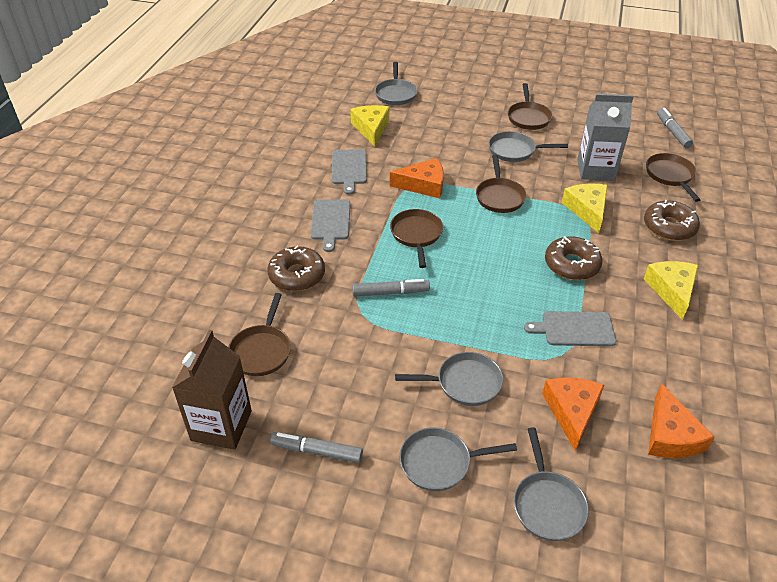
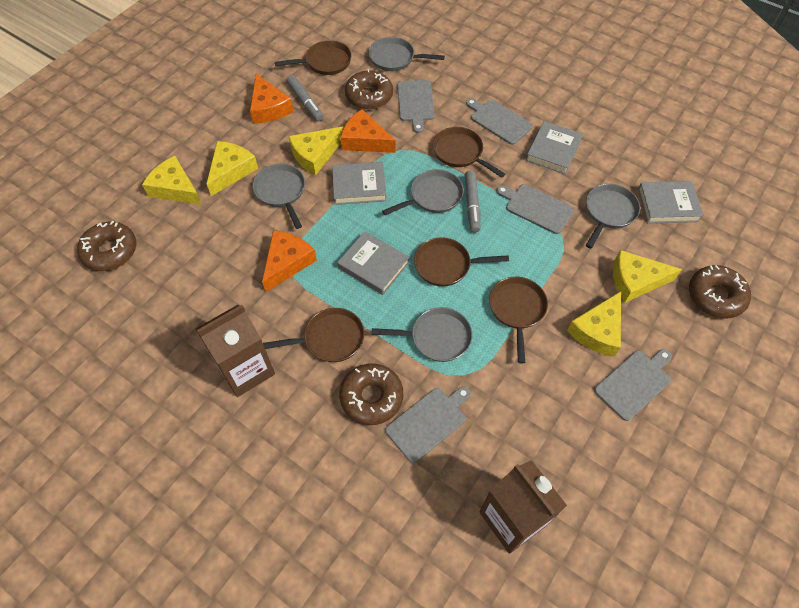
brown carton: 1 -> 2
brown donut: 3 -> 4
grey book: 0 -> 4
grey carton: 1 -> 0
grey cutting board: 3 -> 5
grey marker: 3 -> 2
yellow cheese: 3 -> 5

